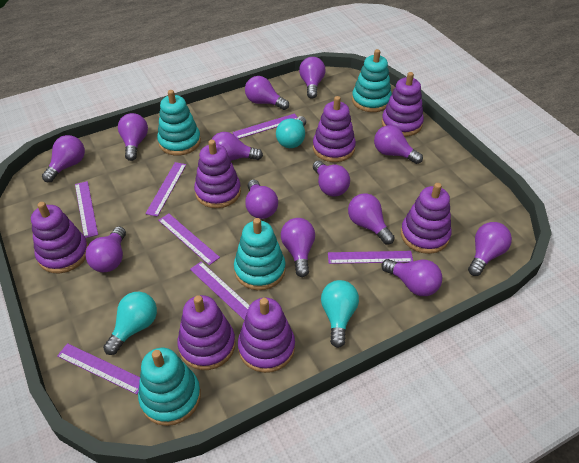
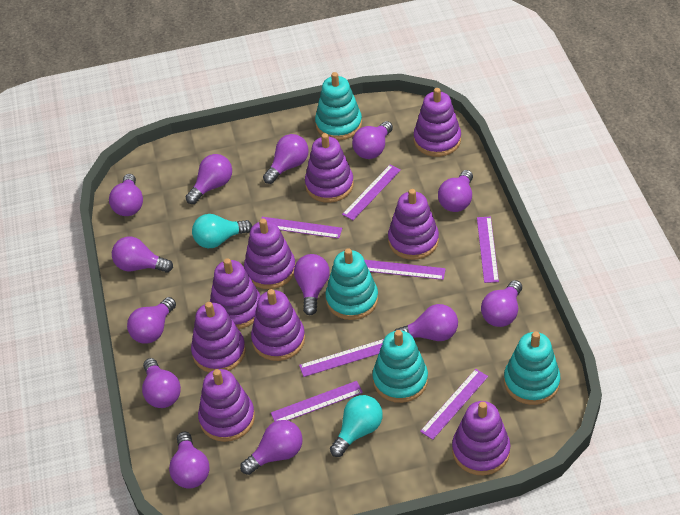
purple stacking toy: 7 -> 9
turquoise light bulb: 3 -> 2

